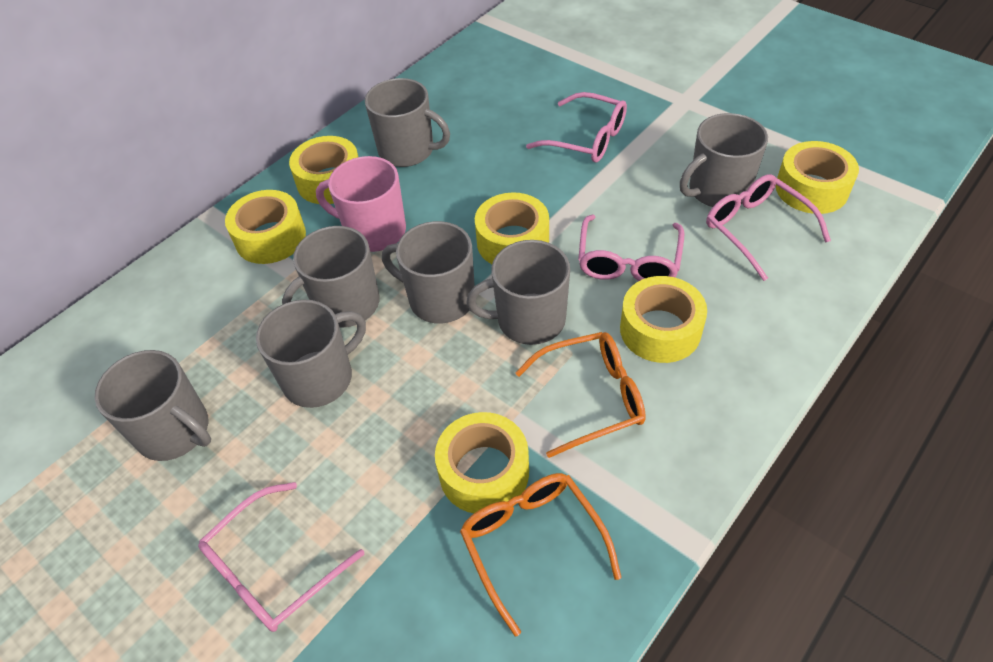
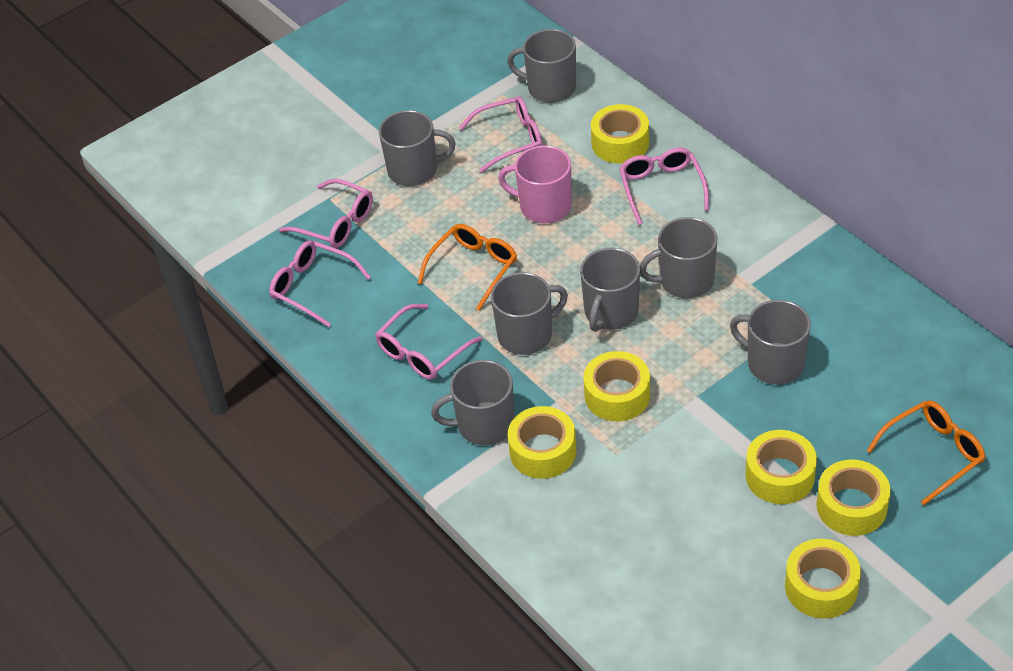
pink glasses: 4 -> 5

